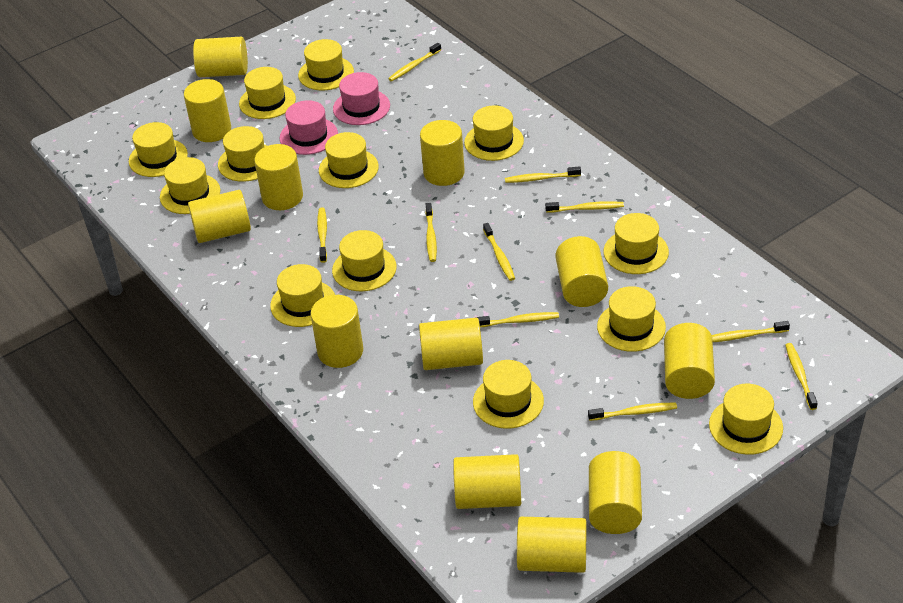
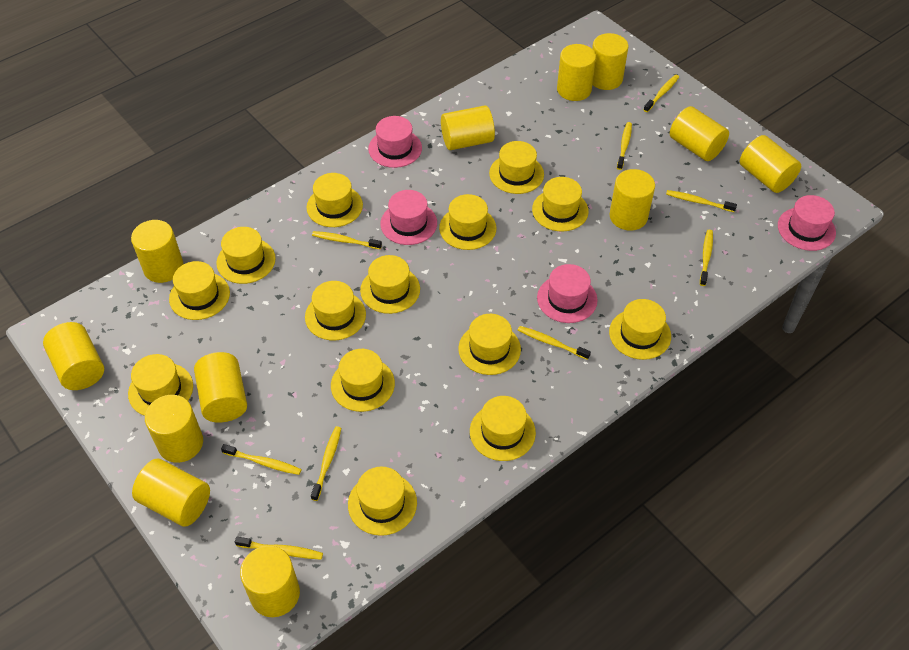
pink hat: 2 -> 4
yellow hat: 13 -> 14
yellow toothbrush: 10 -> 9

